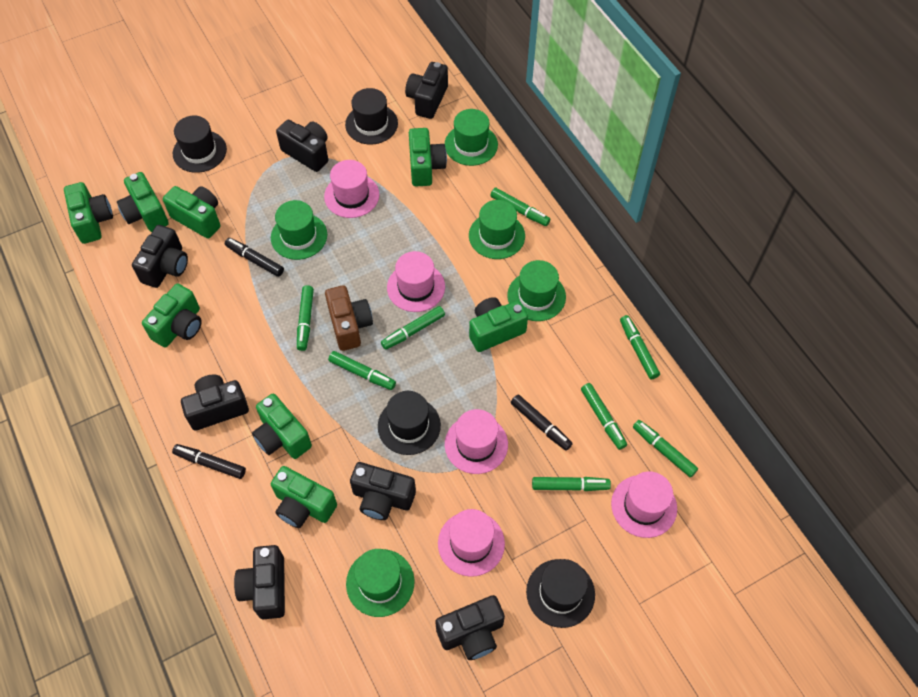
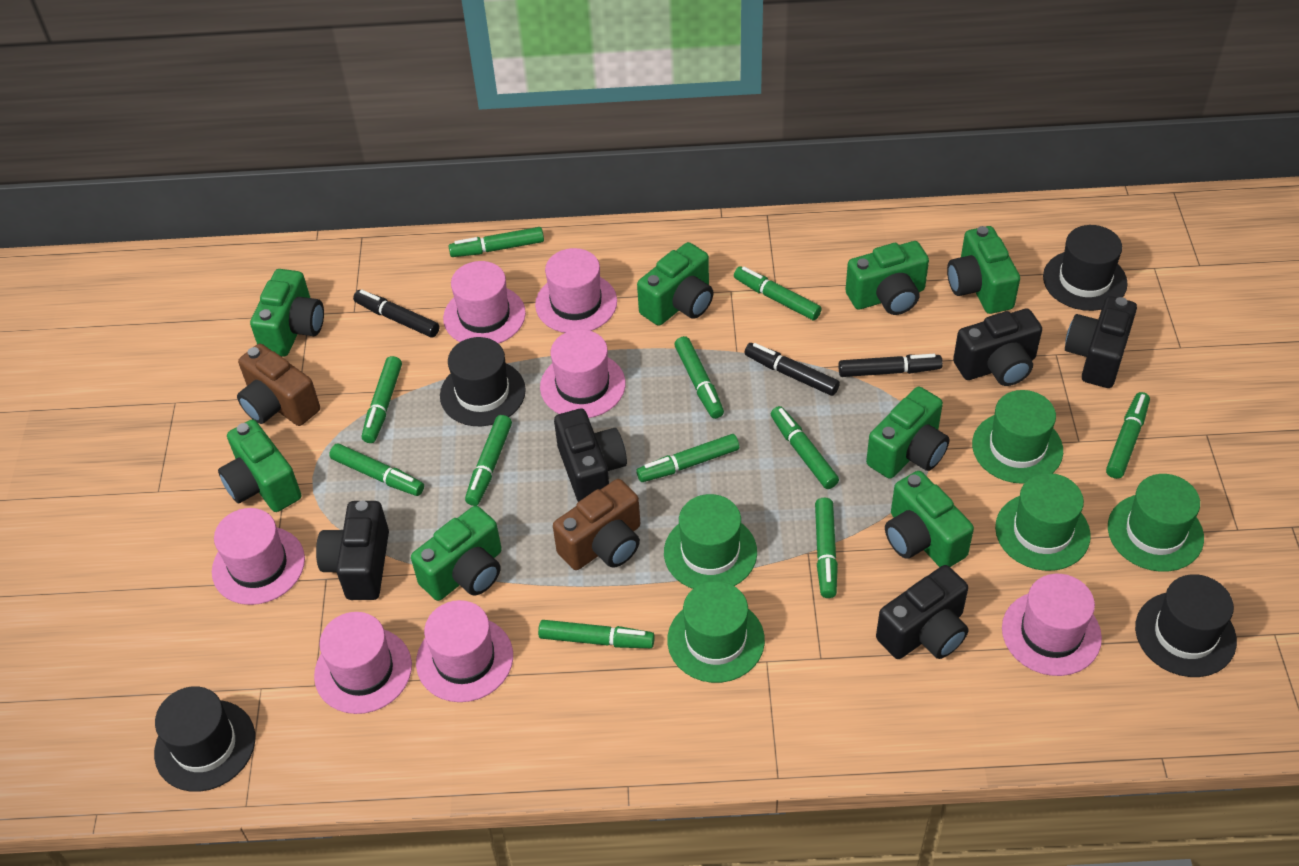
black camera: 7 -> 5
brown camera: 1 -> 2
green marker: 8 -> 11
pink hat: 5 -> 7

